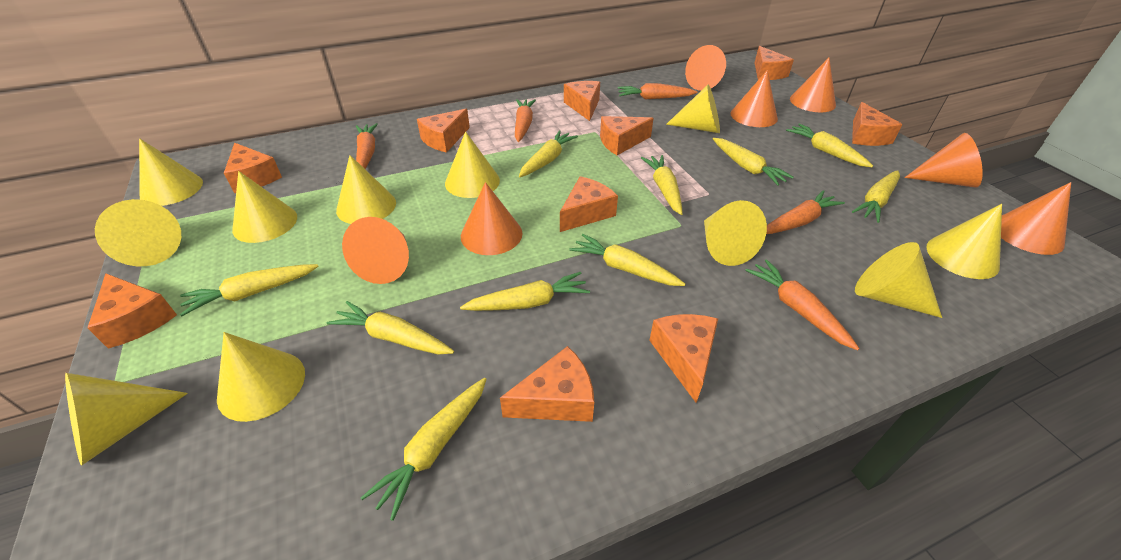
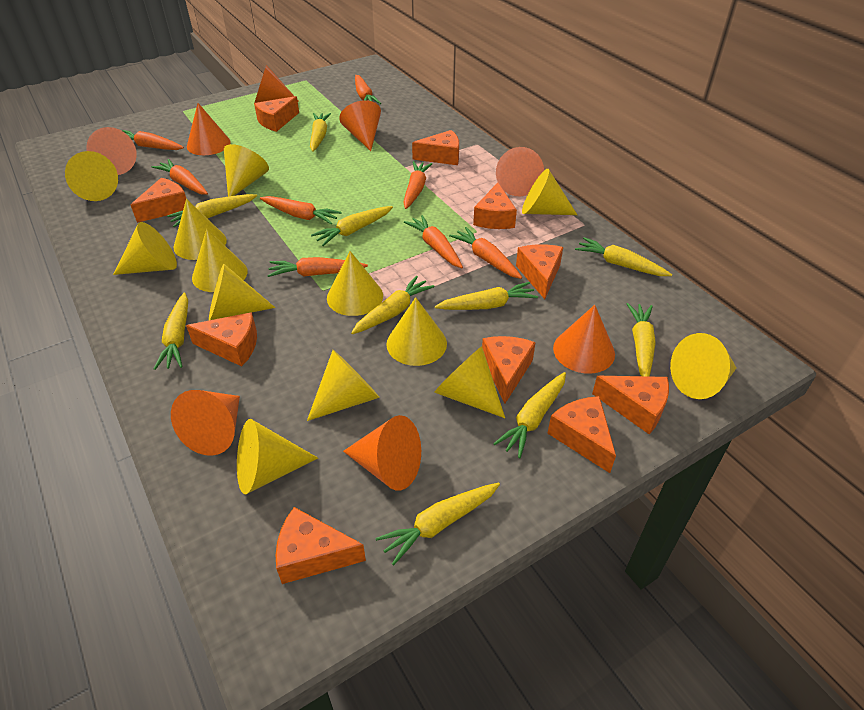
orange carrot: 5 -> 8
orange cone: 7 -> 8
yellow cone: 11 -> 13

